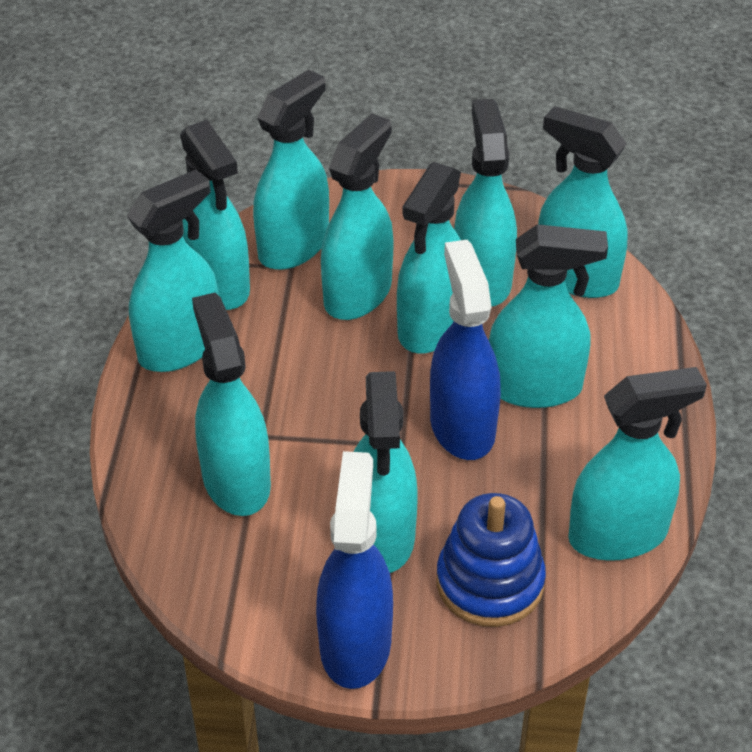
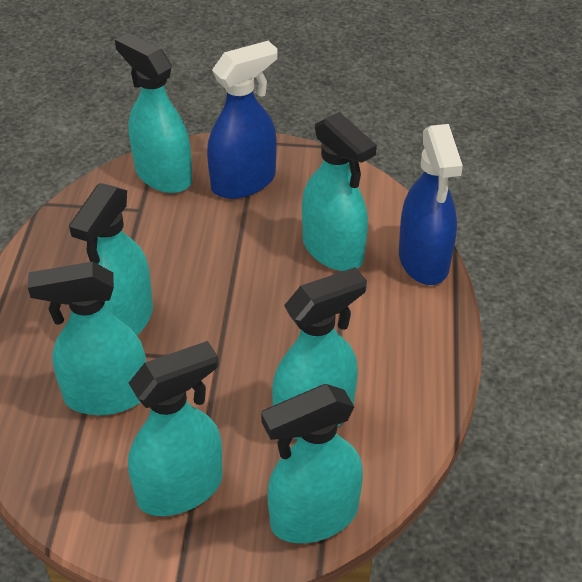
blue stacking toy: 1 -> 0
turquoise spray bottle: 11 -> 7

